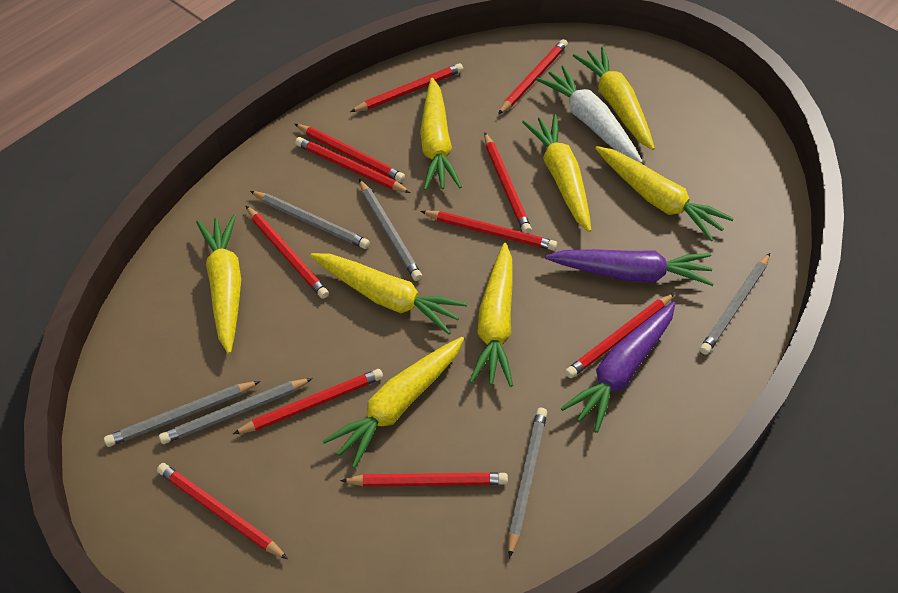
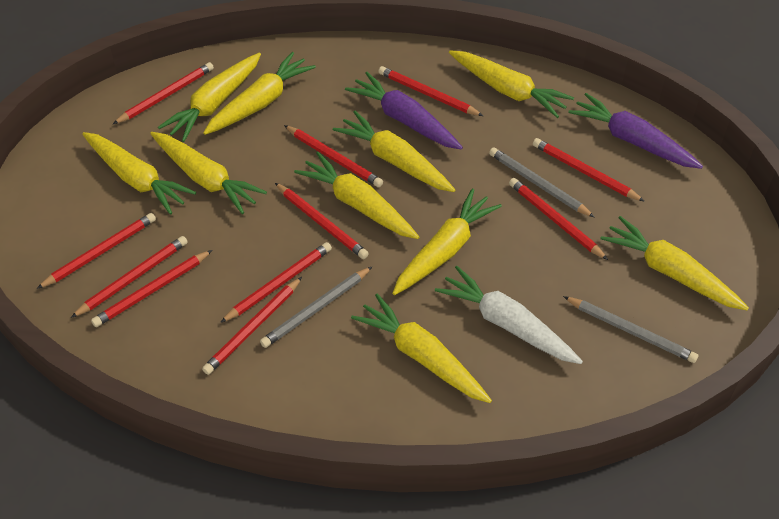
grey pencil: 6 -> 3
yellow carrot: 8 -> 10

